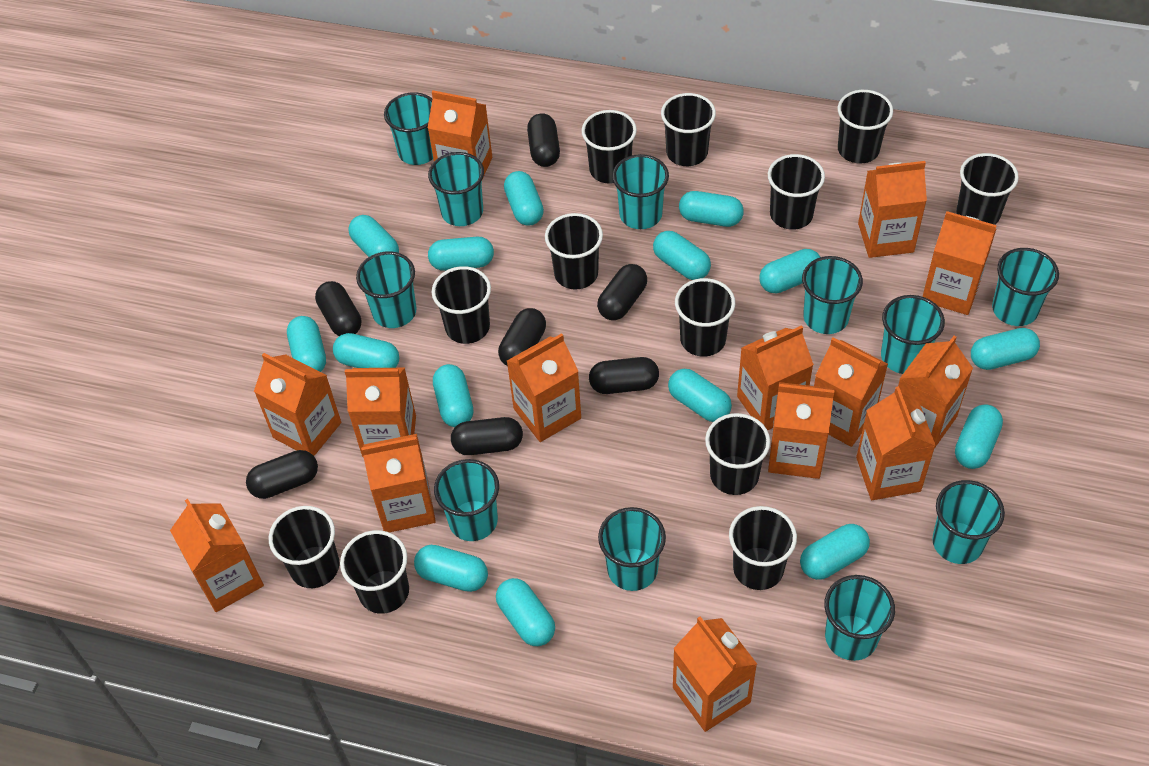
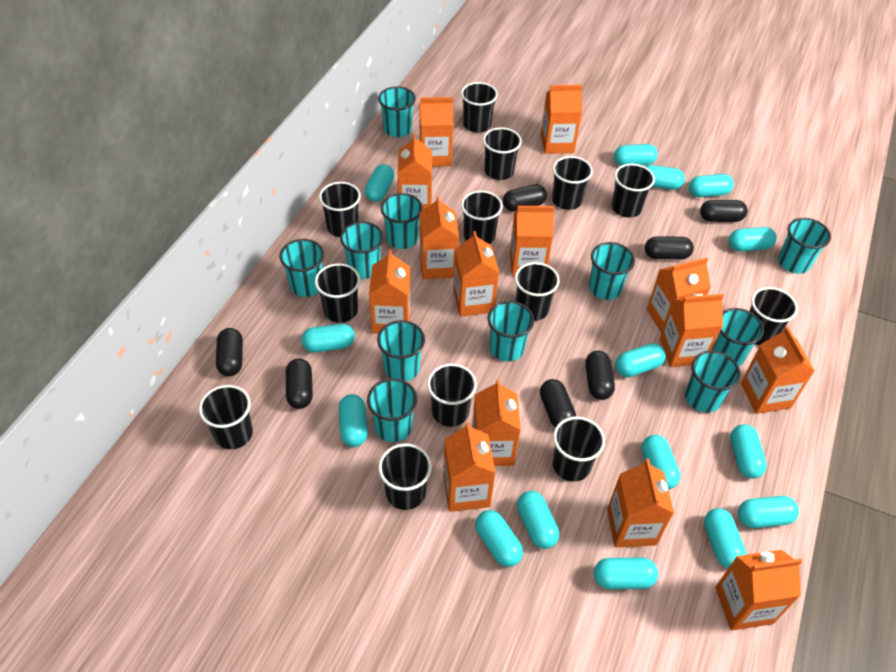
black cup: 12 -> 13

